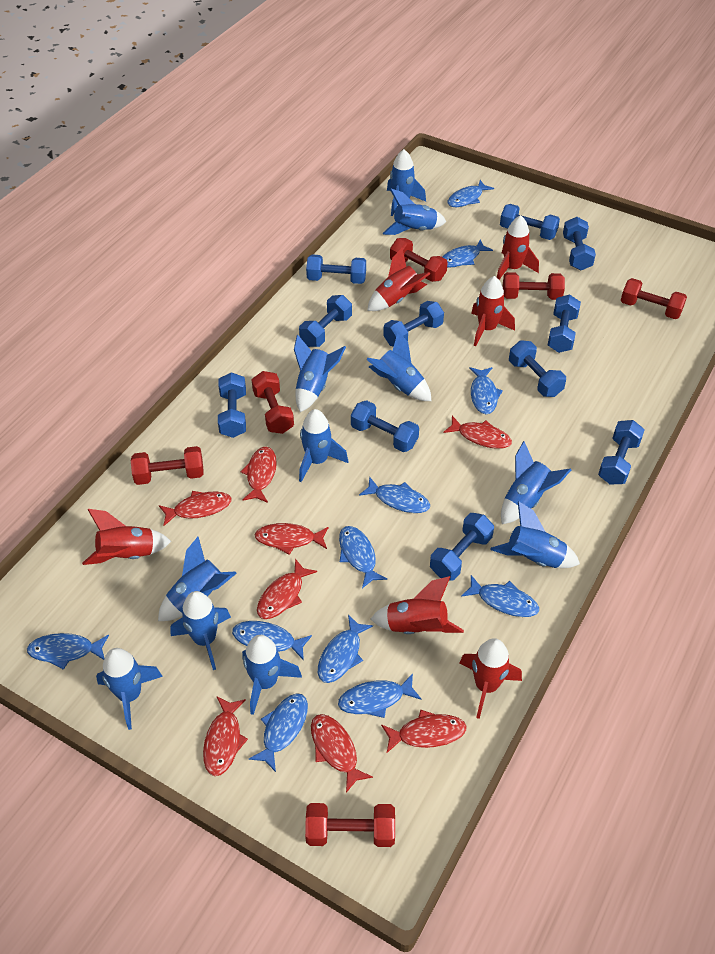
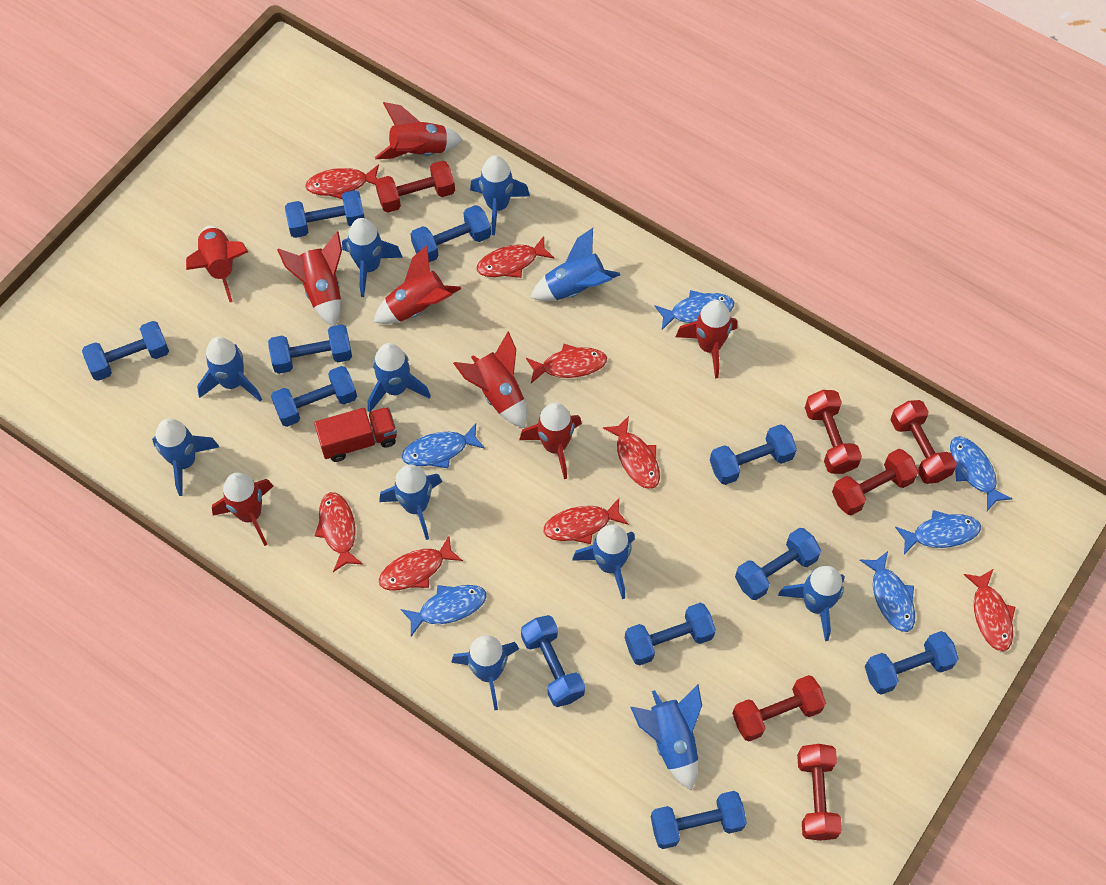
blue fish: 11 -> 6
red rocket: 6 -> 8
red truck: 0 -> 1

